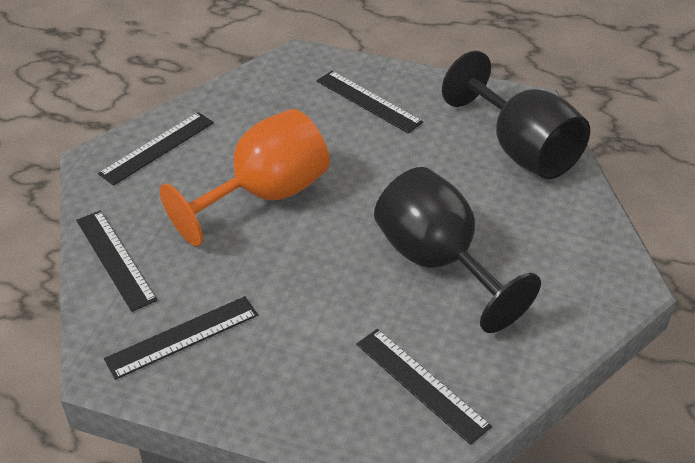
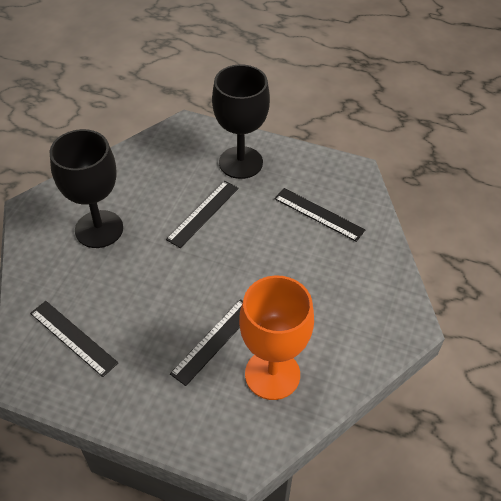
black ruler: 5 -> 4

